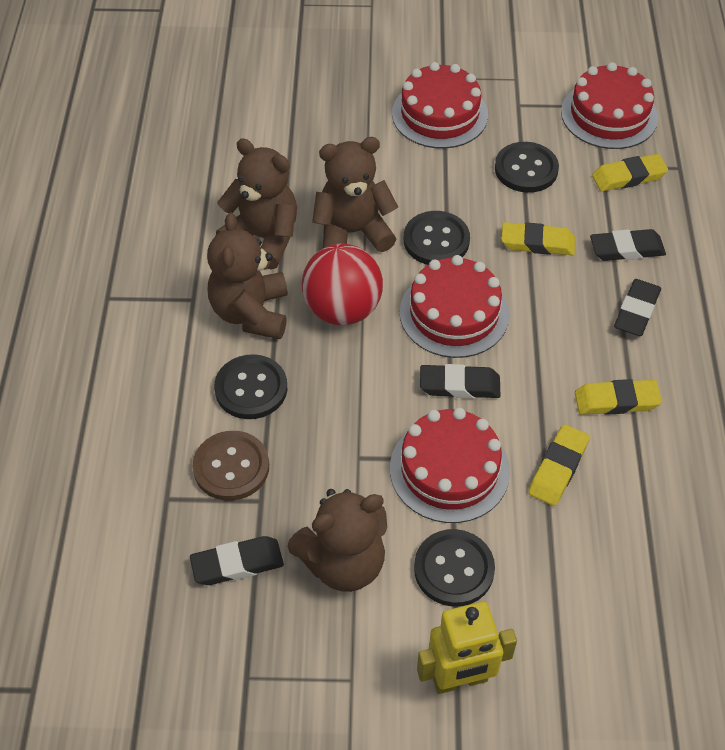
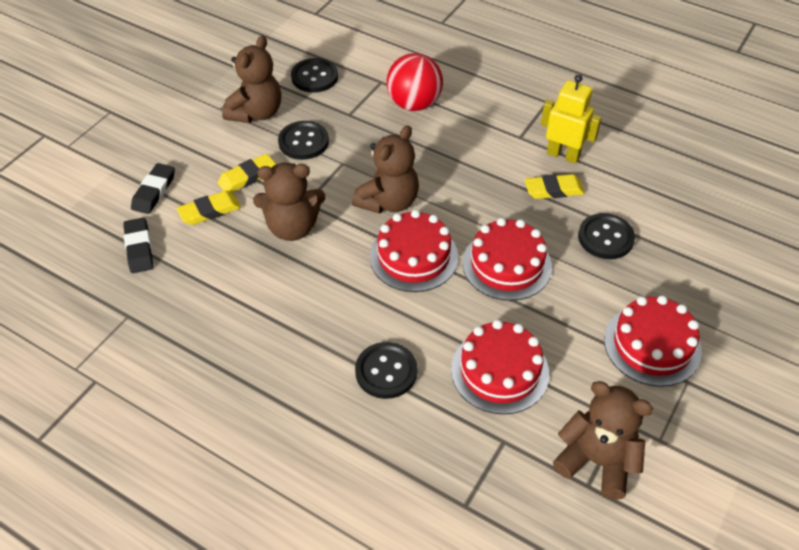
black eraser: 4 -> 2
brown button: 1 -> 0
yellow eraser: 4 -> 3

